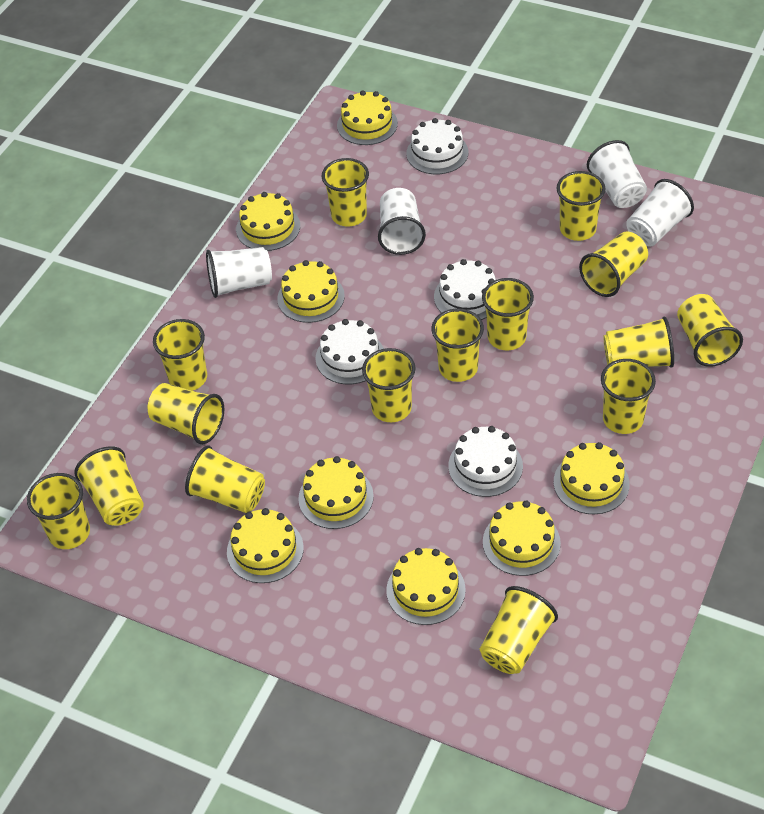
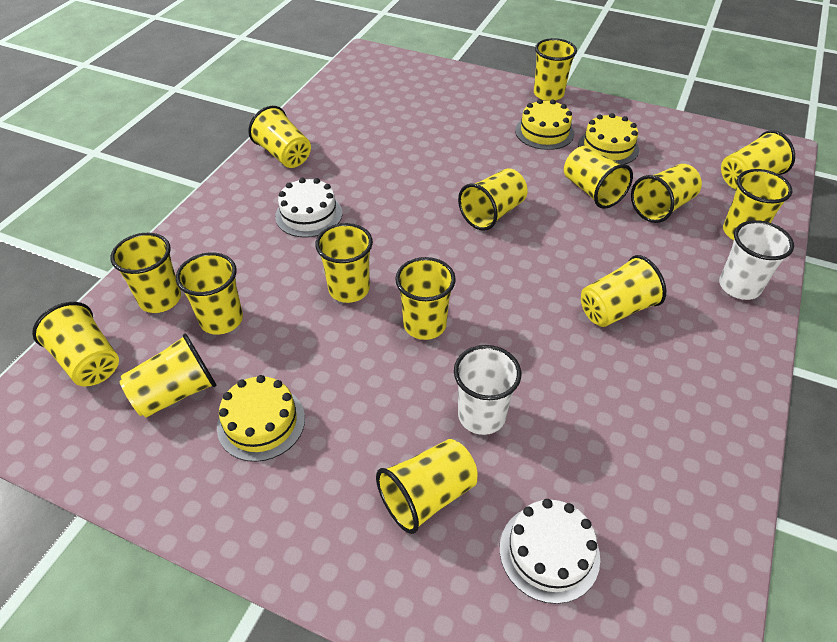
white cake: 4 -> 2
white cup: 4 -> 2
yellow cake: 8 -> 3

